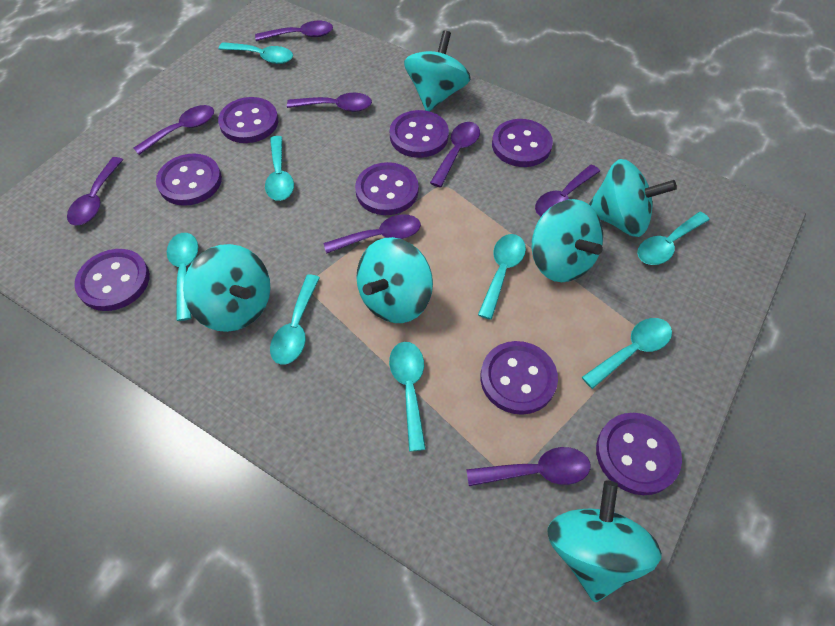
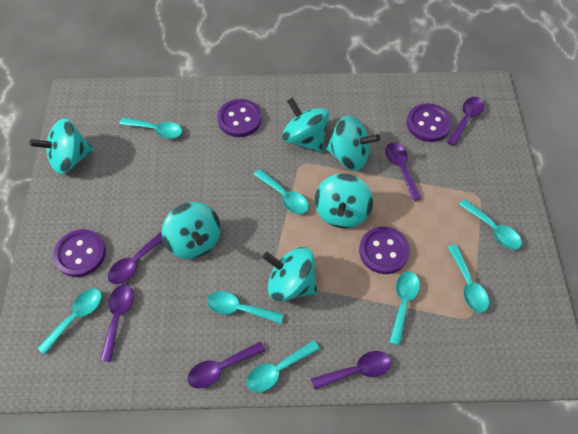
purple button: 8 -> 4
purple spoon: 8 -> 6

